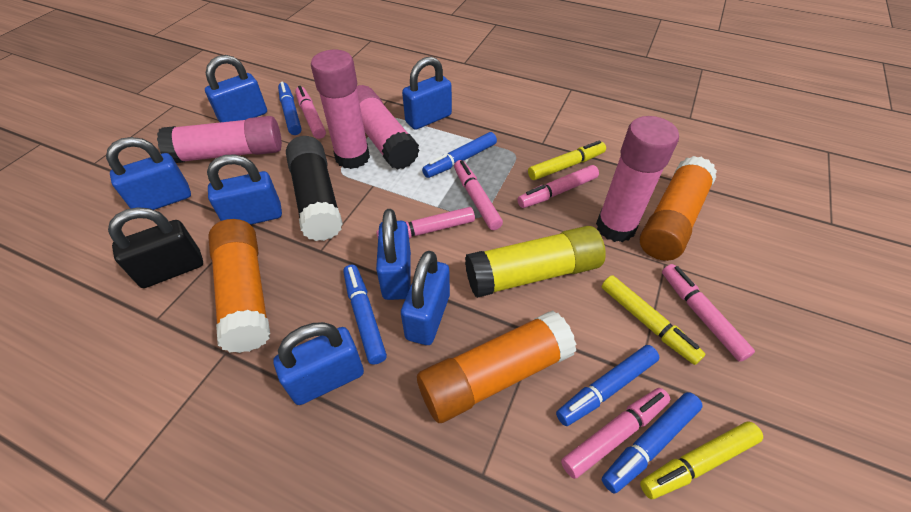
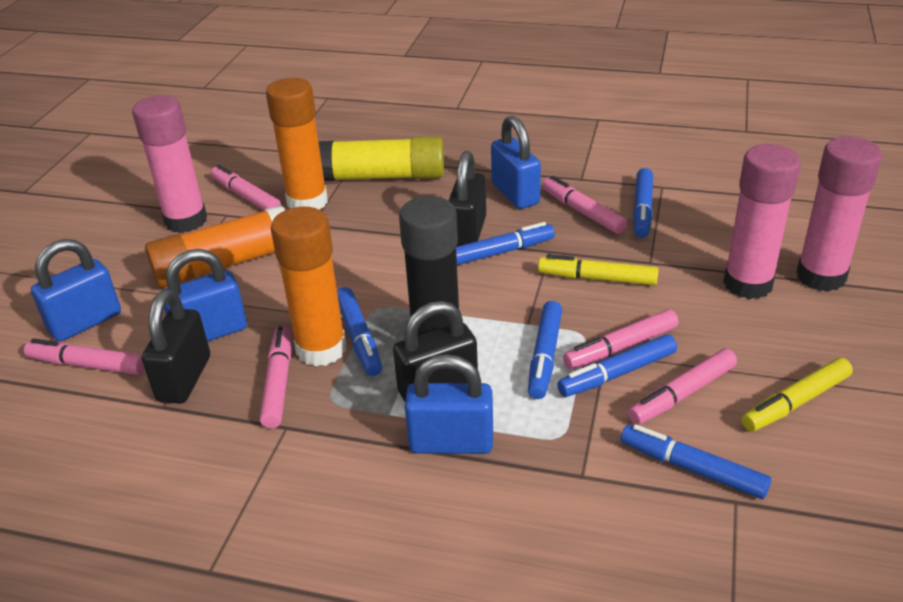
black padlock: 1 -> 3
blue marker: 5 -> 6
blue padlock: 7 -> 4
pink glue stick: 4 -> 3
yellow marker: 3 -> 2

